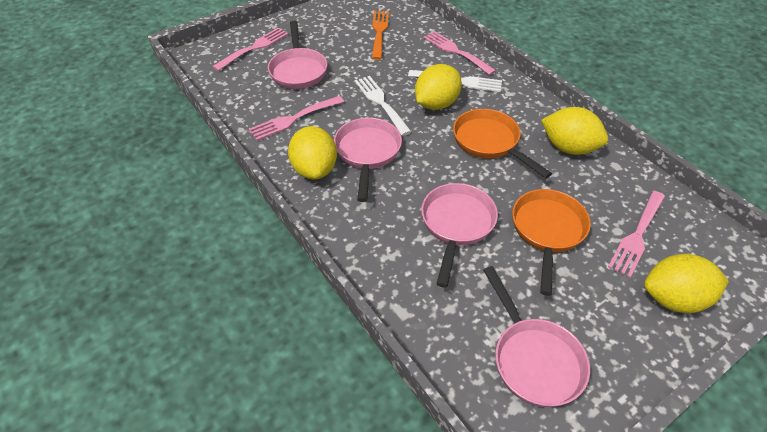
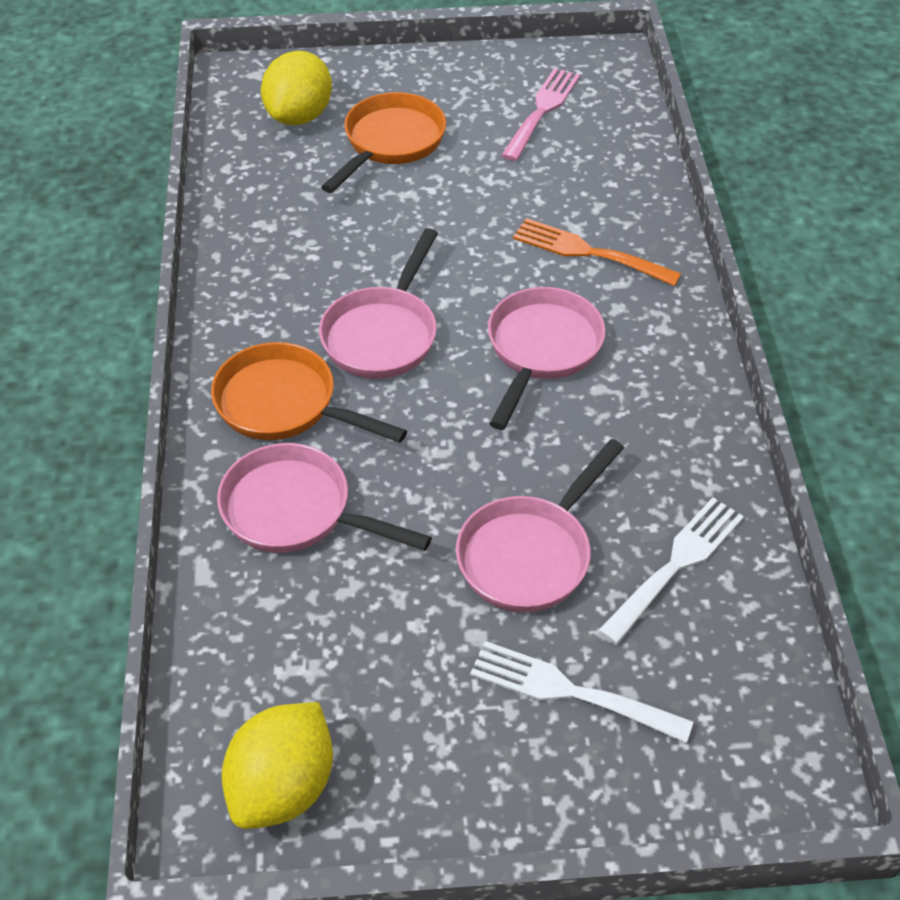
pink fork: 4 -> 1
yellow lemon: 4 -> 2

